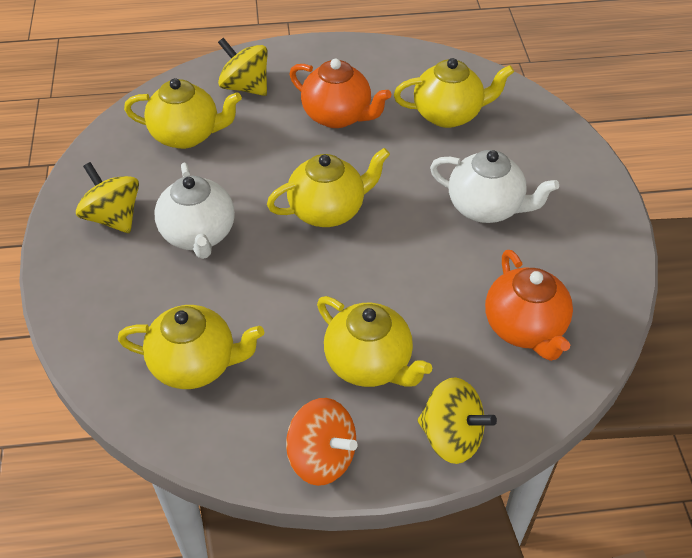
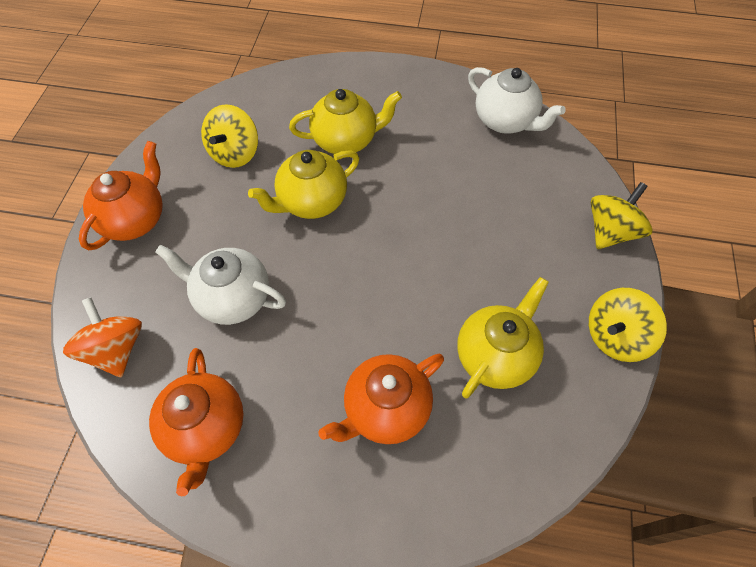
orange teapot: 2 -> 3
yellow teapot: 5 -> 3

